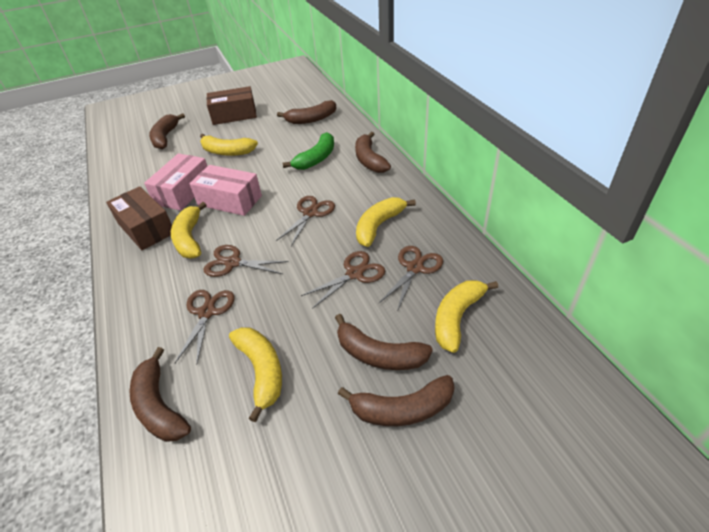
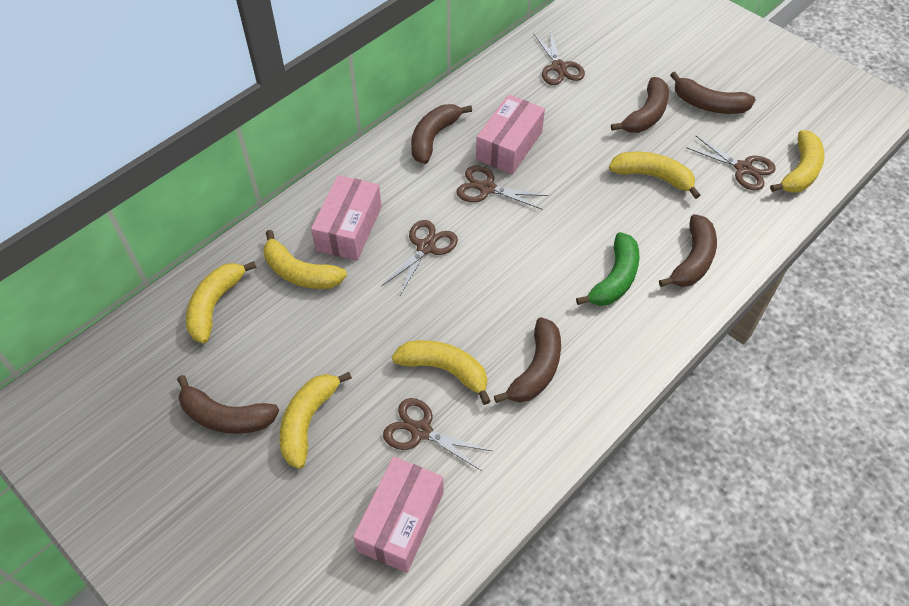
brown box: 2 -> 0
pink box: 2 -> 3
yellow banana: 5 -> 6

